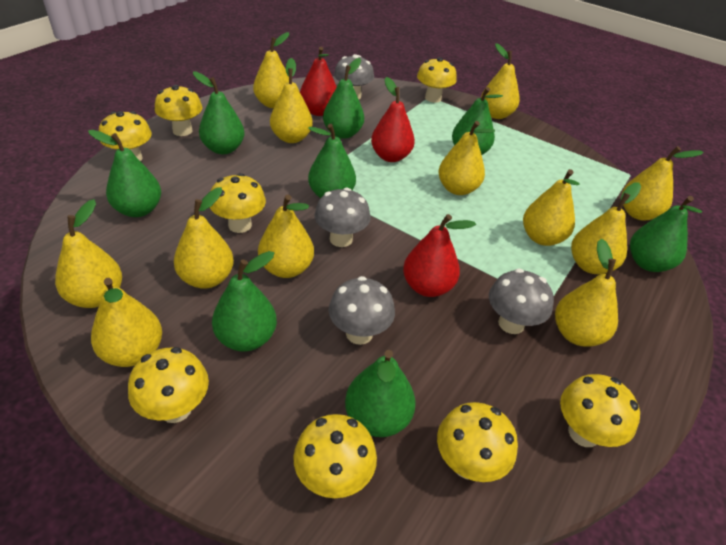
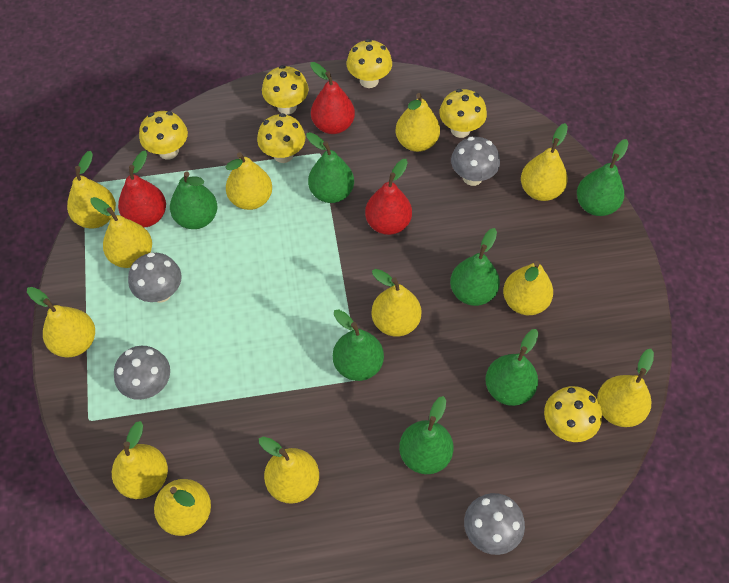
green pear: 8 -> 7
yellow mushroom: 8 -> 6

